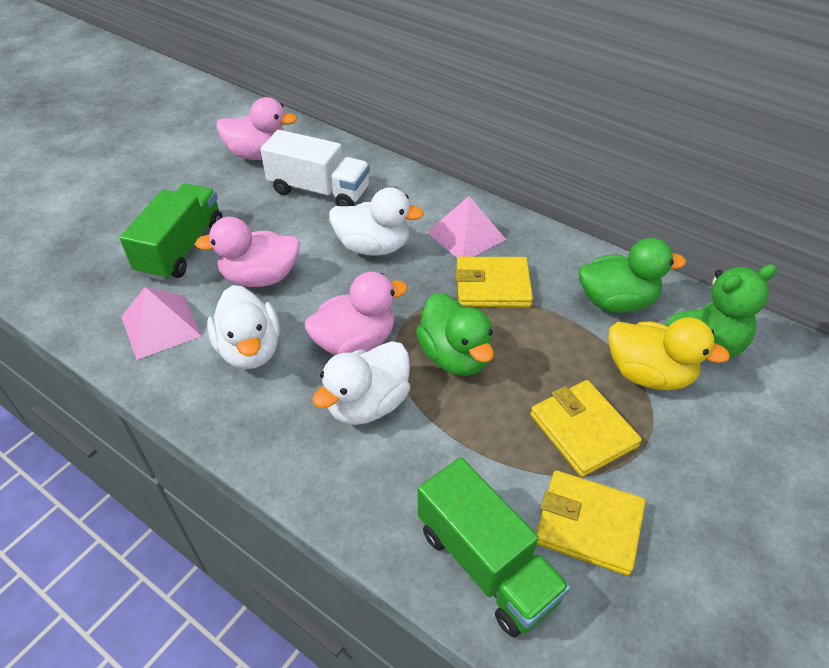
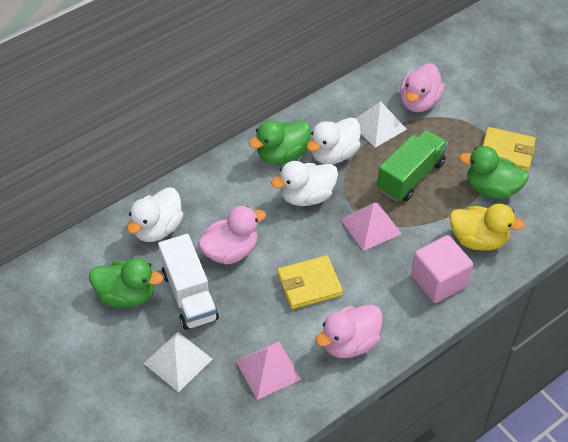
green duck: 2 -> 3
green teddy bear: 1 -> 0
green truck: 2 -> 1
pink cube: 0 -> 1
white pyramid: 0 -> 2
yellow wallet: 3 -> 2

